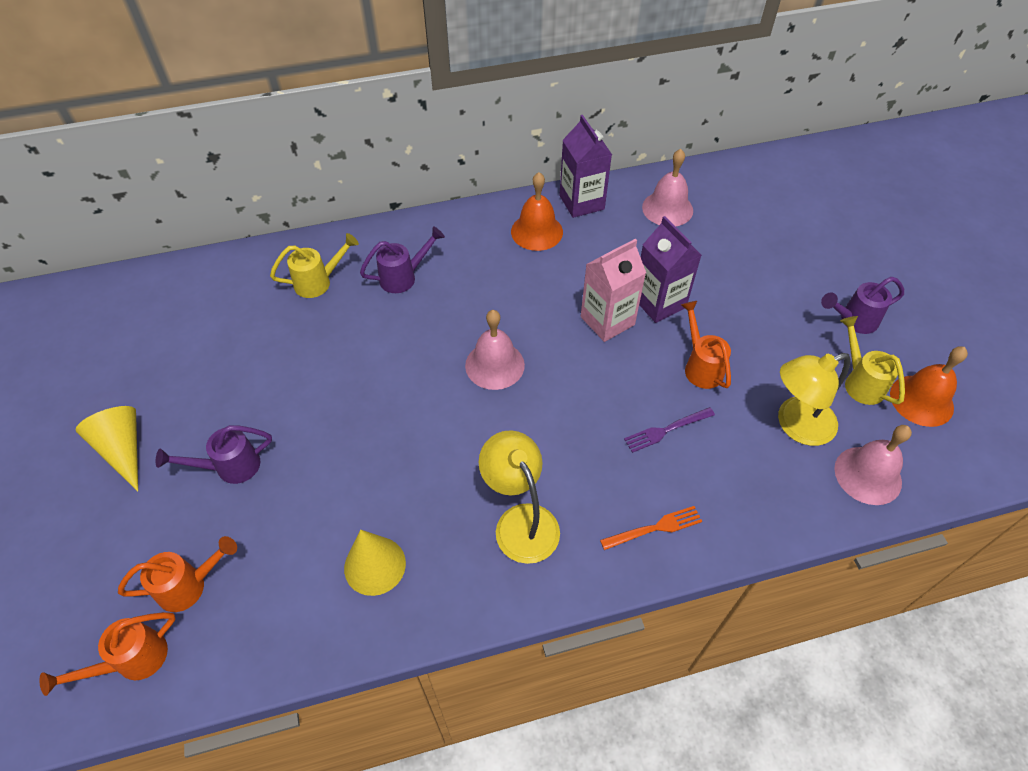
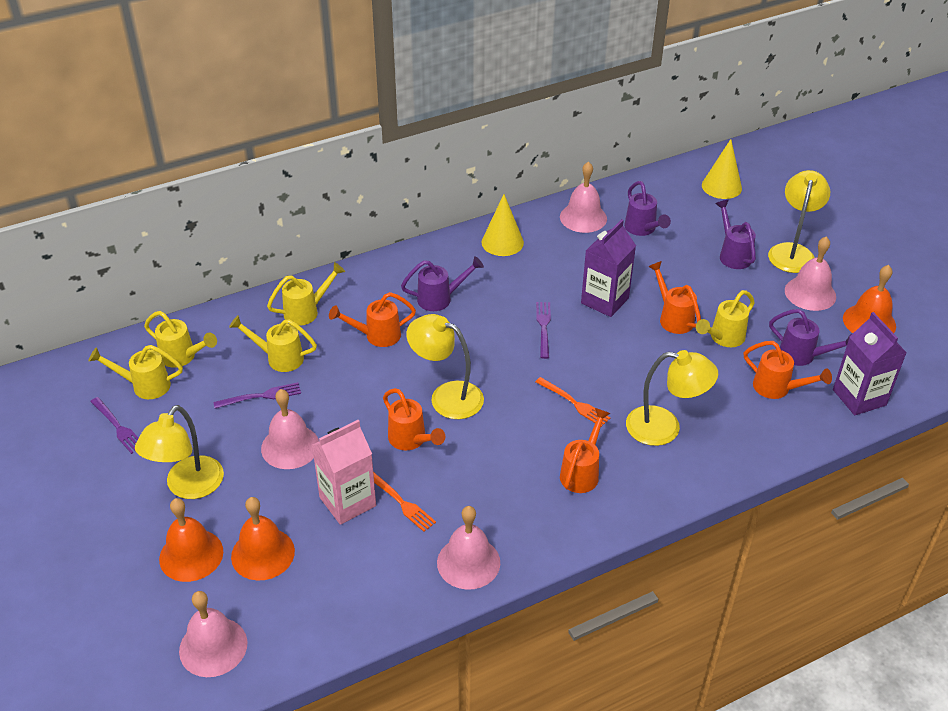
orange bell: 2 -> 3
orange fork: 1 -> 2
orange watering can: 3 -> 5
pink bell: 3 -> 5
purple fork: 1 -> 3
purple watering can: 3 -> 4
yellow lamp: 2 -> 4
yellow watering can: 2 -> 5

